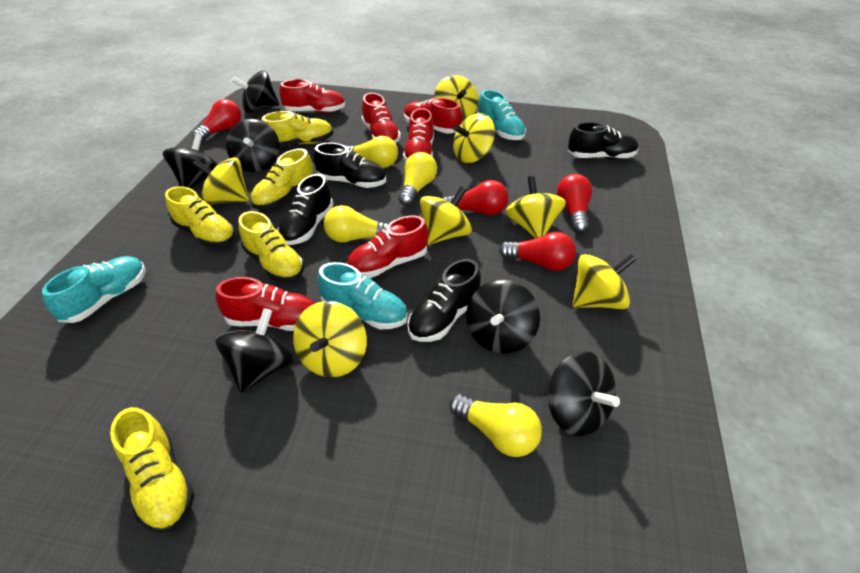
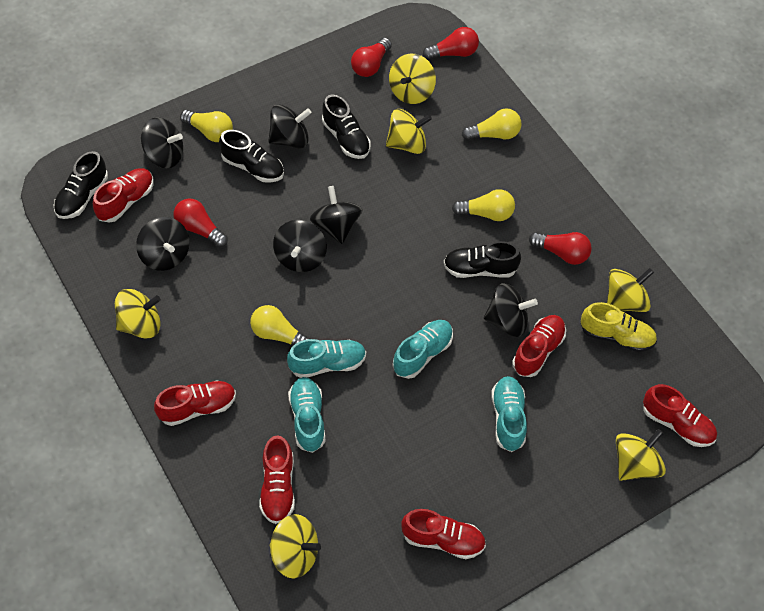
turquoise shoe: 3 -> 4
yellow shoe: 5 -> 1
yellow spinning top: 7 -> 6

